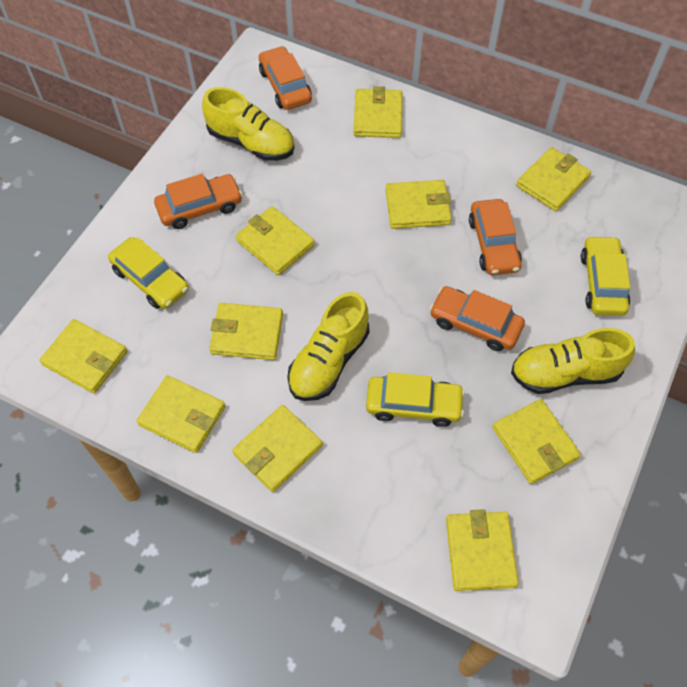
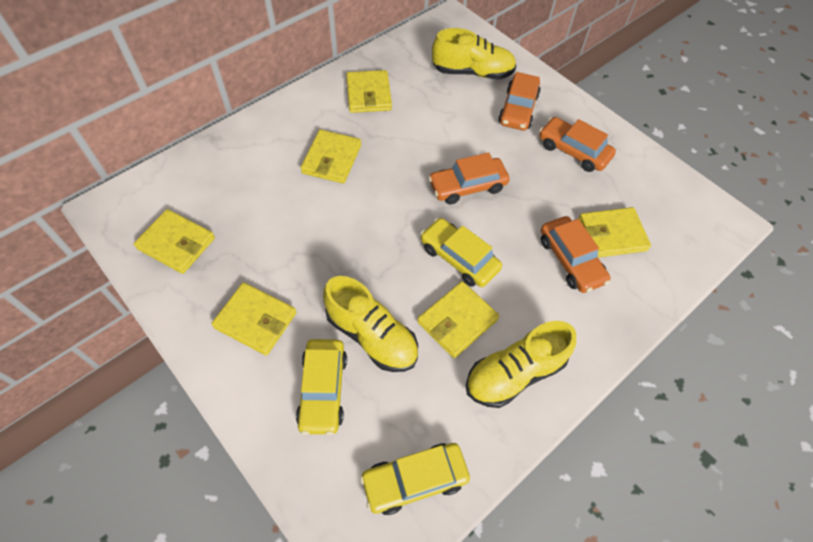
yellow wallet: 10 -> 6

